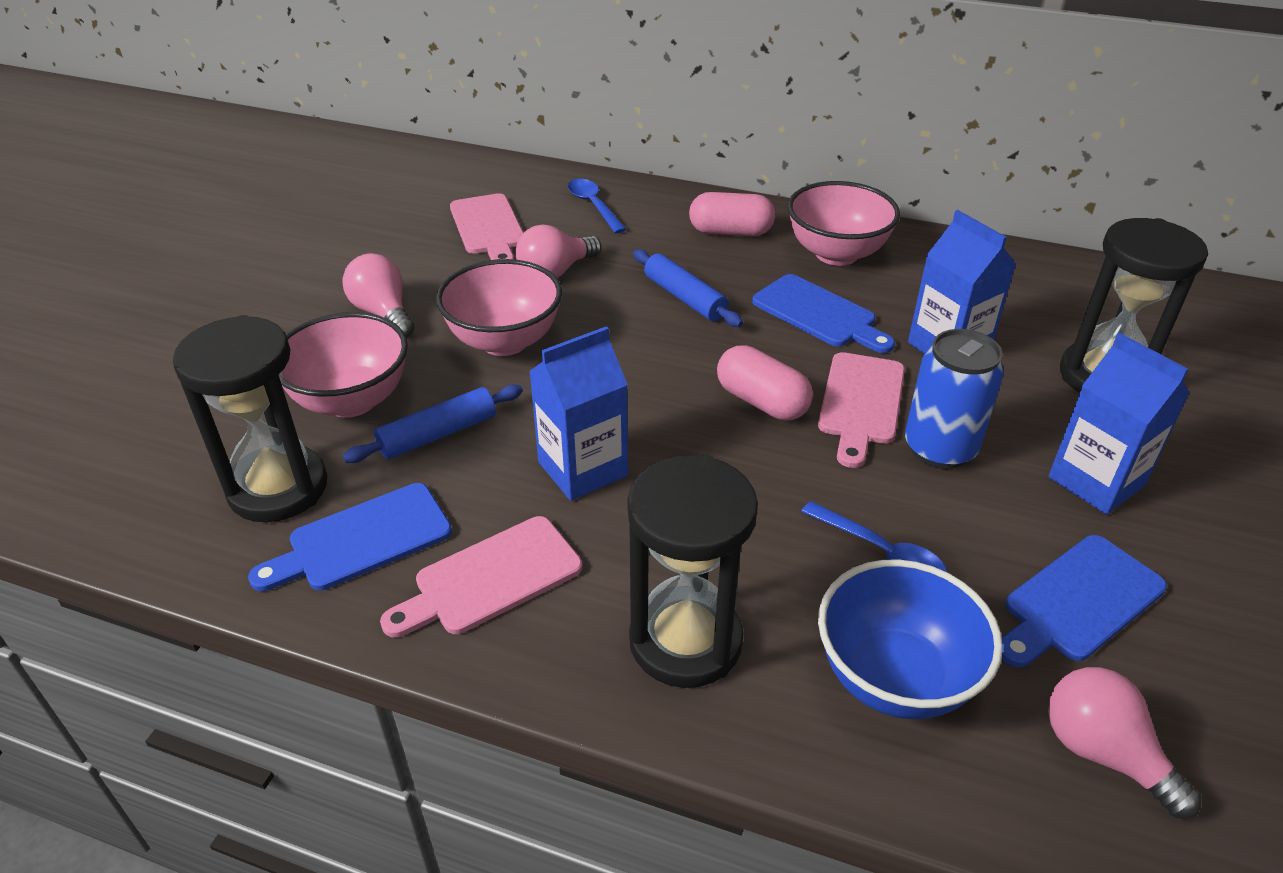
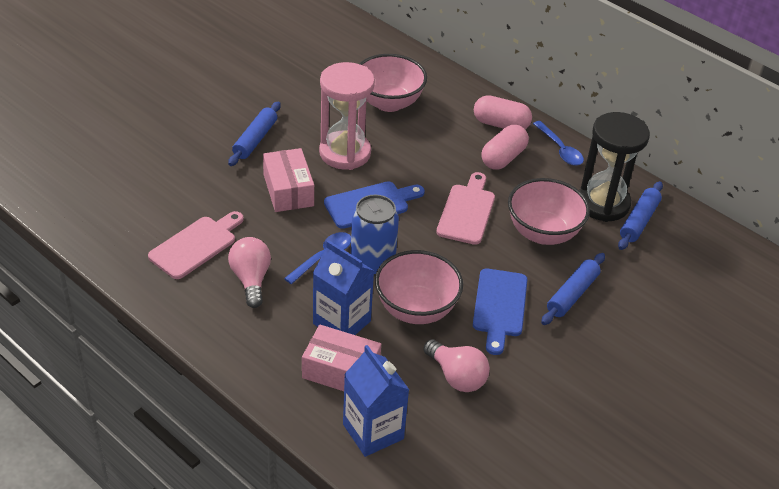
black hourglass: 3 -> 1
blue bowl: 1 -> 0
blue carton: 3 -> 2
blue cutting board: 3 -> 2
blue rolling pin: 2 -> 3
pink box: 0 -> 2
pink cutting board: 3 -> 2
pink hourglass: 0 -> 1
pink light bulb: 3 -> 2

